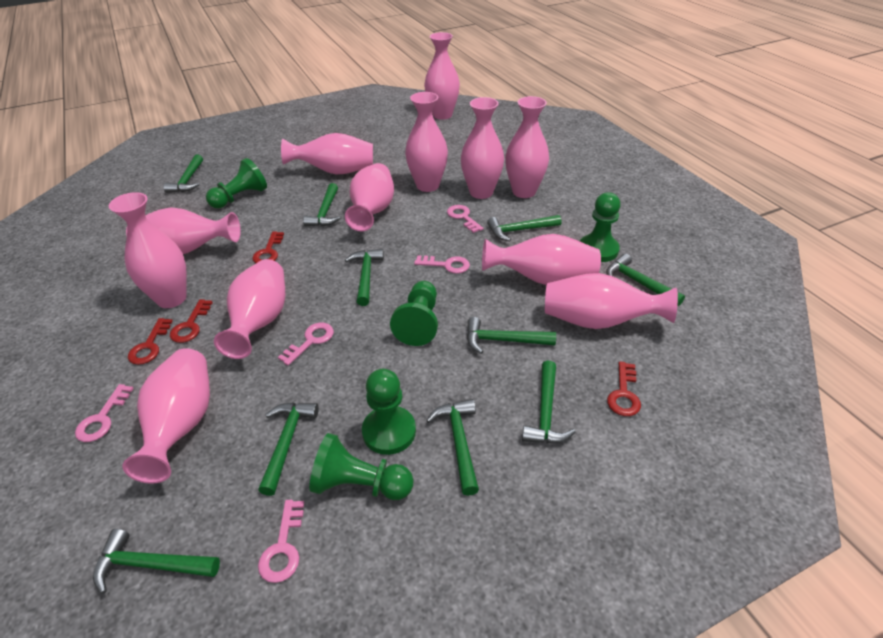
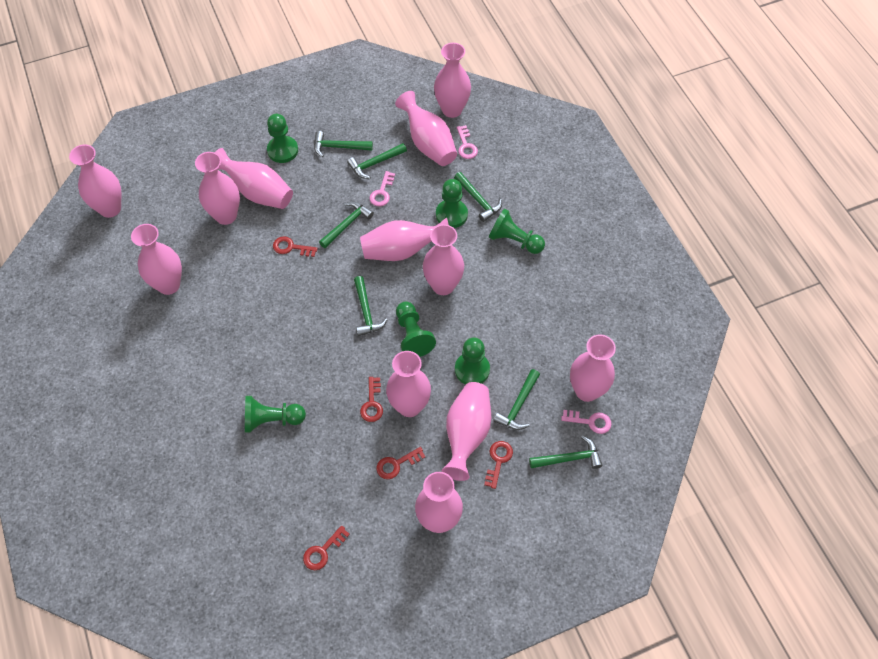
green hammer: 10 -> 7
green pawn: 5 -> 6
pink key: 5 -> 3
red key: 4 -> 5

